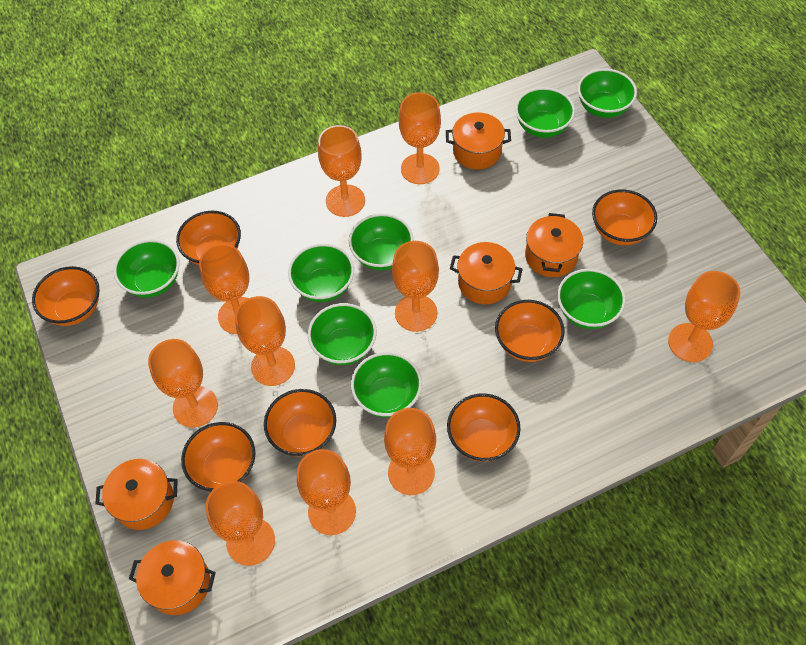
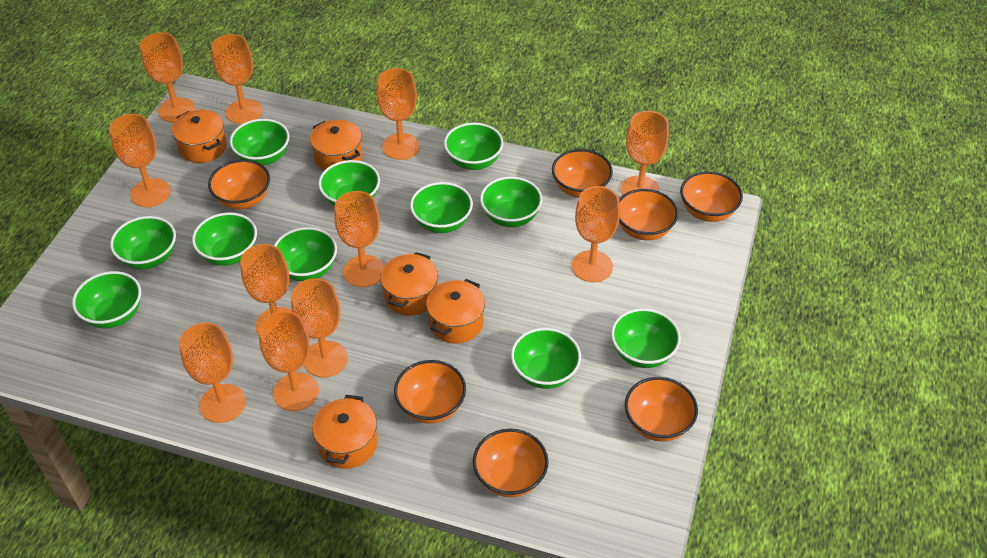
green bowl: 8 -> 11
orange goblet: 10 -> 11

